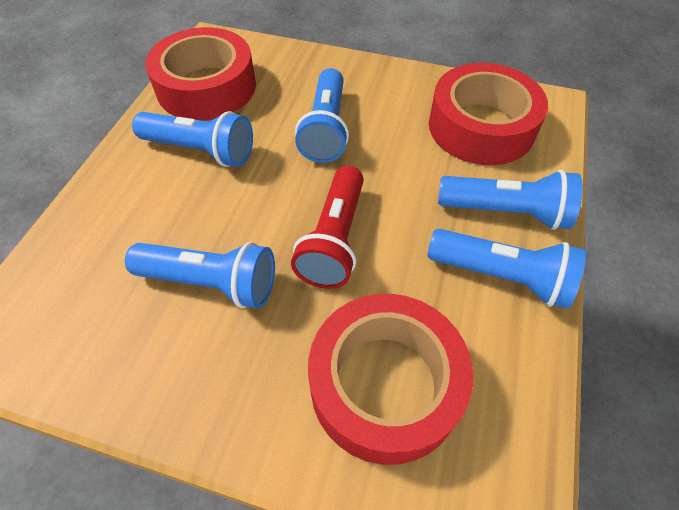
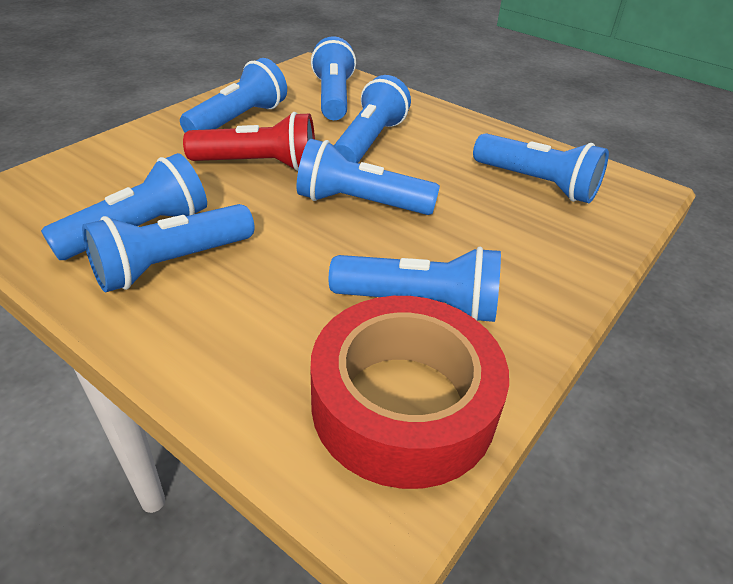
blue flashlight: 5 -> 8
red tape: 3 -> 1

